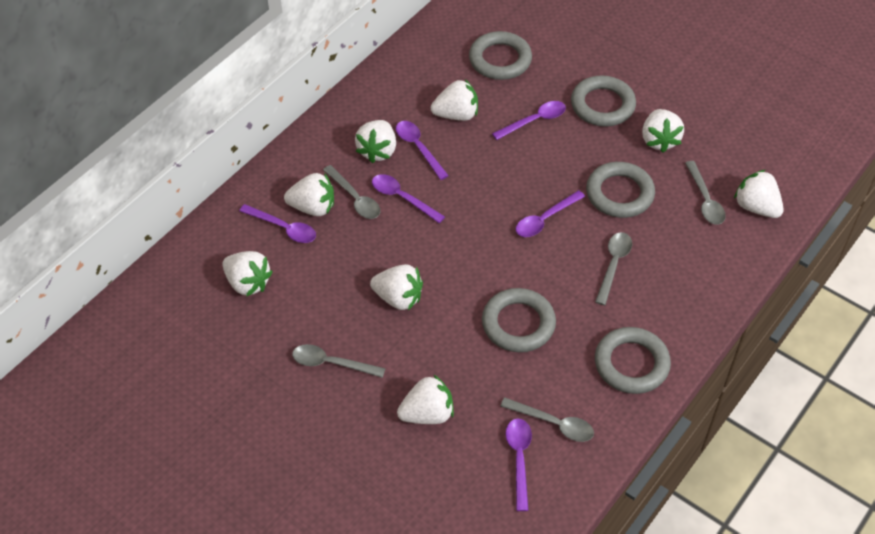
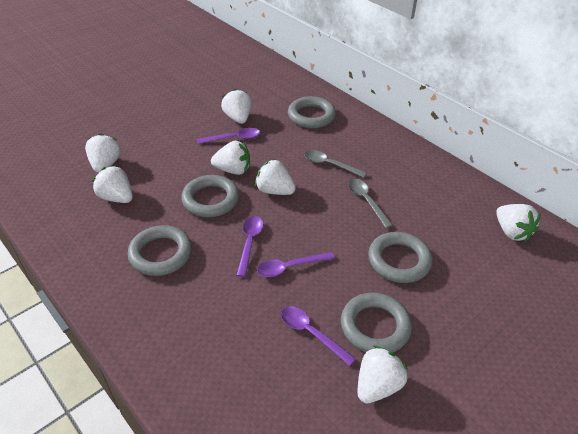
grey spoon: 5 -> 2
purple spoon: 6 -> 4
white strawberry: 8 -> 7

